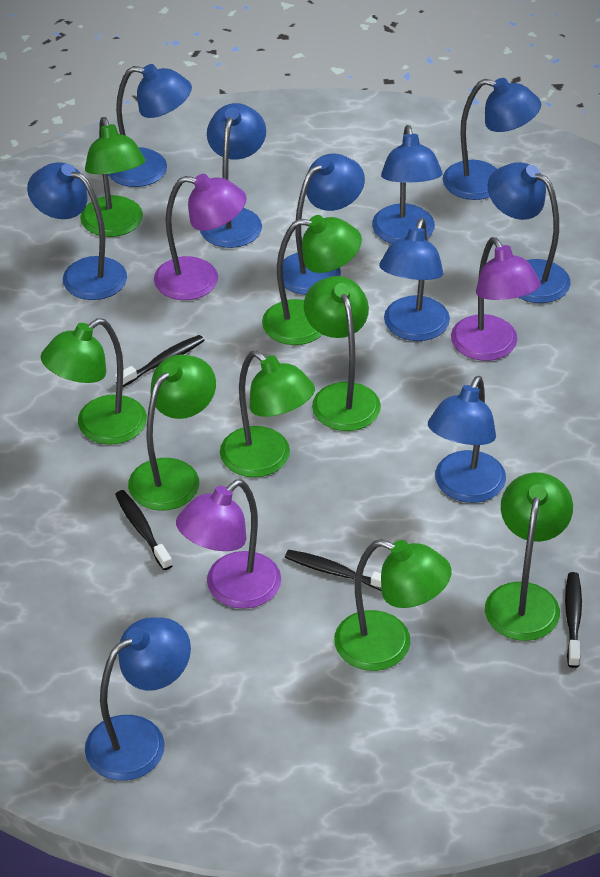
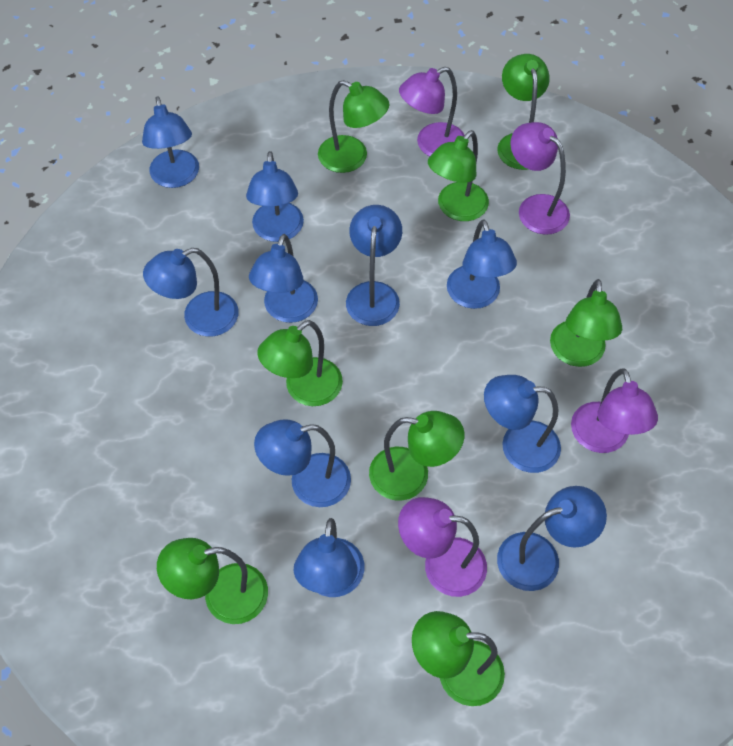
black toothbrush: 4 -> 0
purple lamp: 3 -> 4

